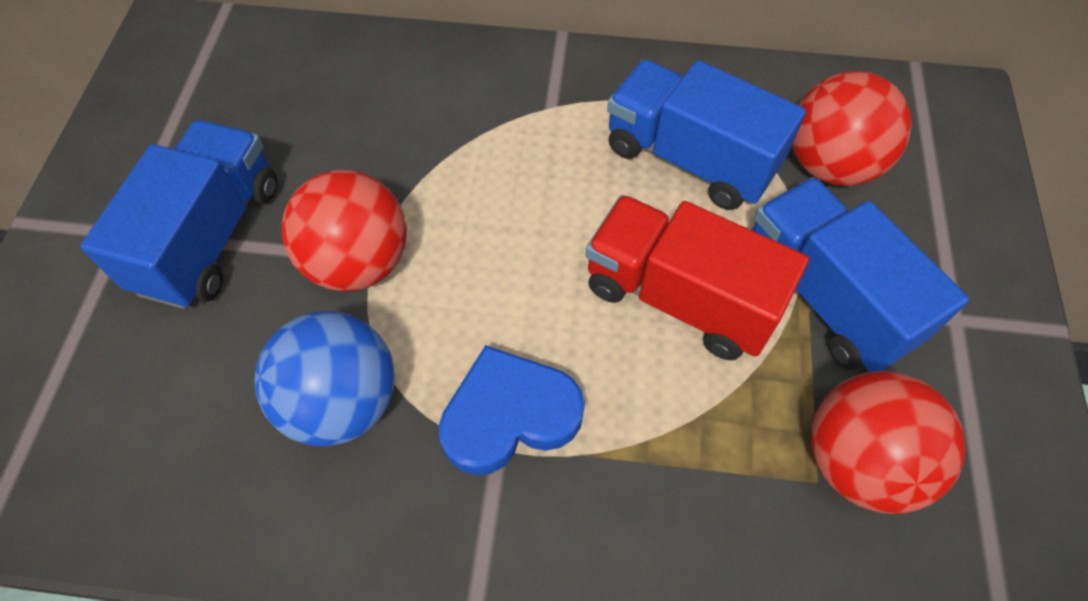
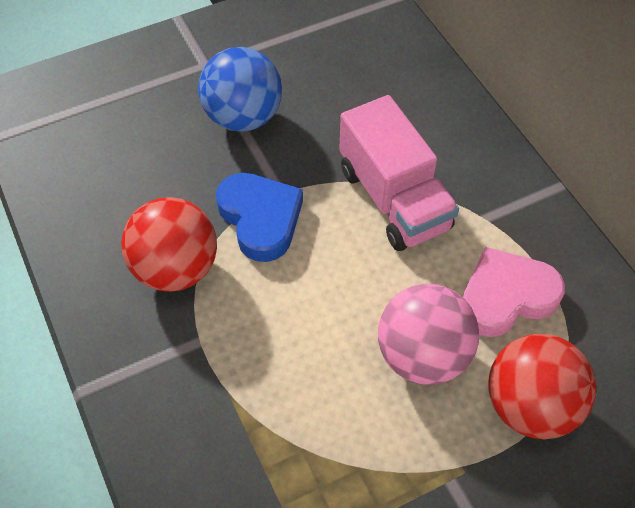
blue truck: 3 -> 0
pink ball: 0 -> 1
pink heart: 0 -> 1
pink truck: 0 -> 1
red ball: 3 -> 2
red truck: 1 -> 0

